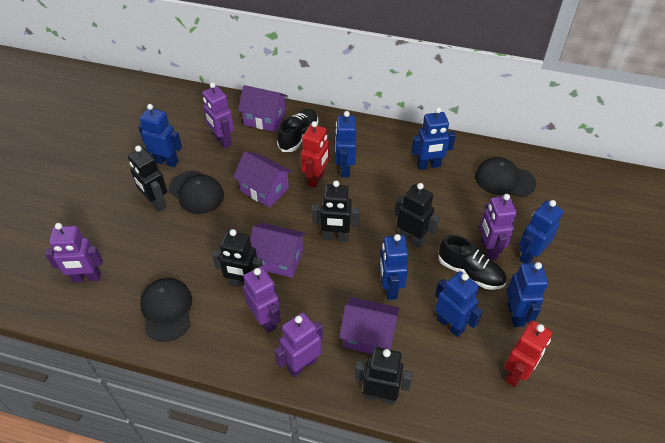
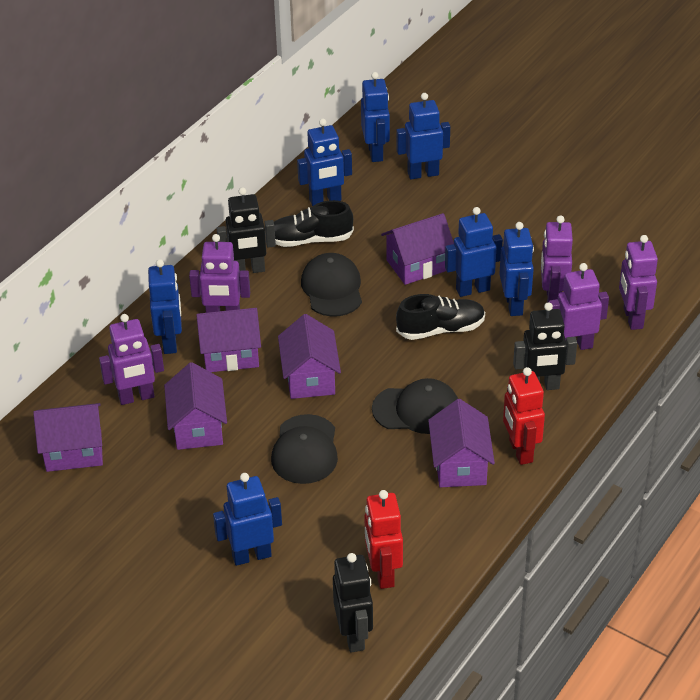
black robot: 5 -> 3
purple house: 4 -> 6

